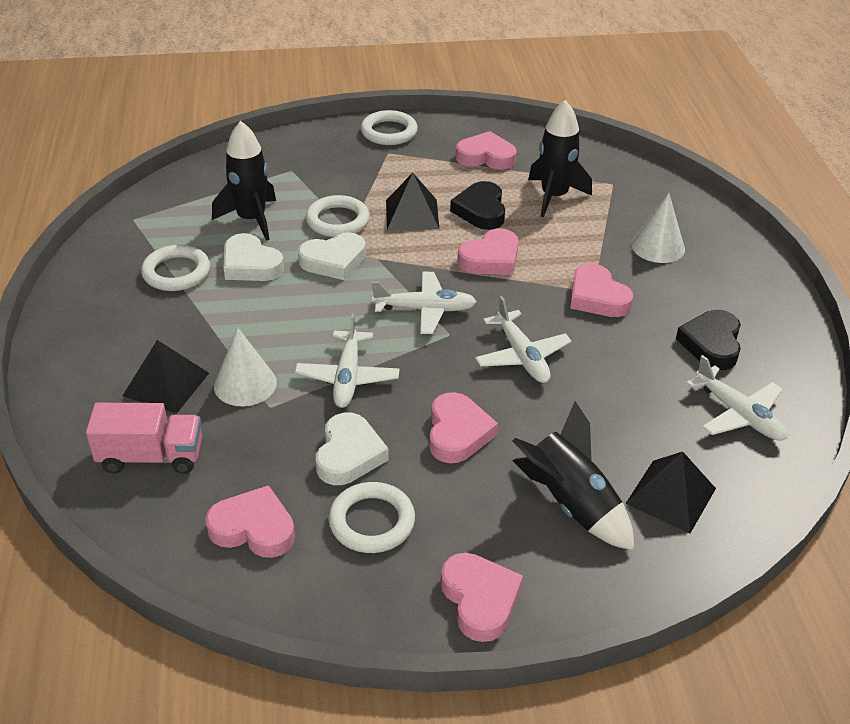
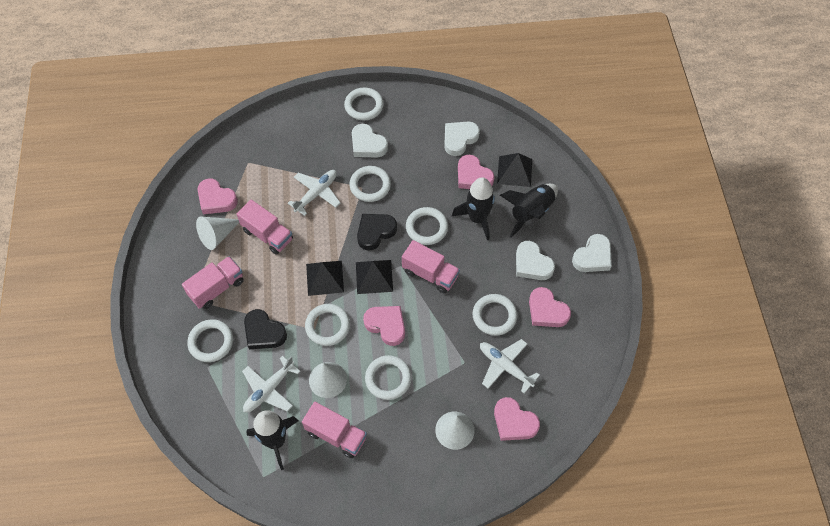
pink heart: 6 -> 5
pink truck: 1 -> 4
white cone: 2 -> 3
white heart: 3 -> 4
white plane: 4 -> 3
white ring: 4 -> 7

